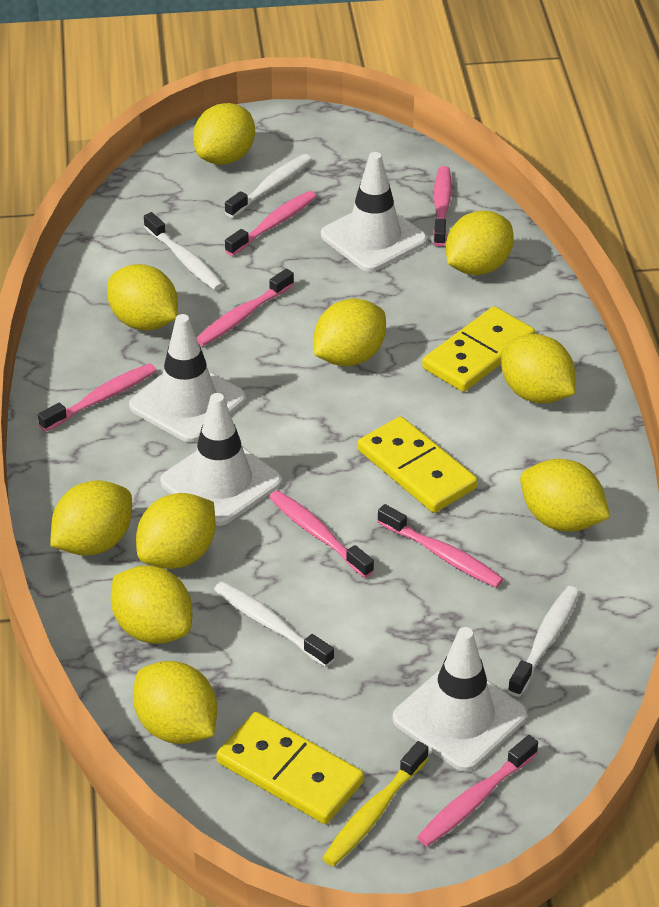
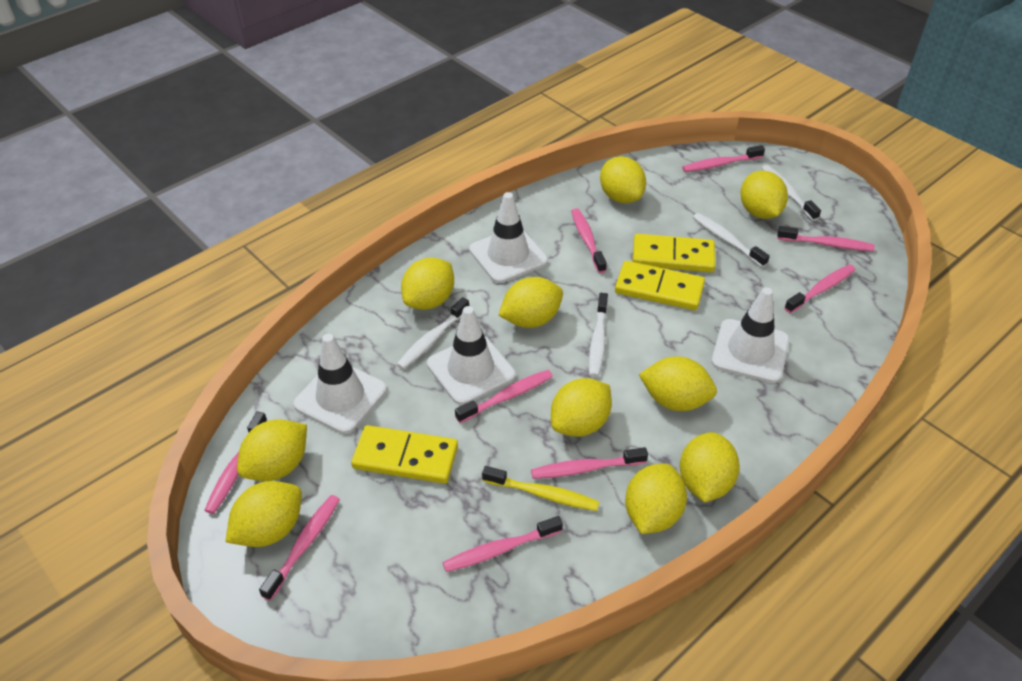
pink toothbrush: 7 -> 9

